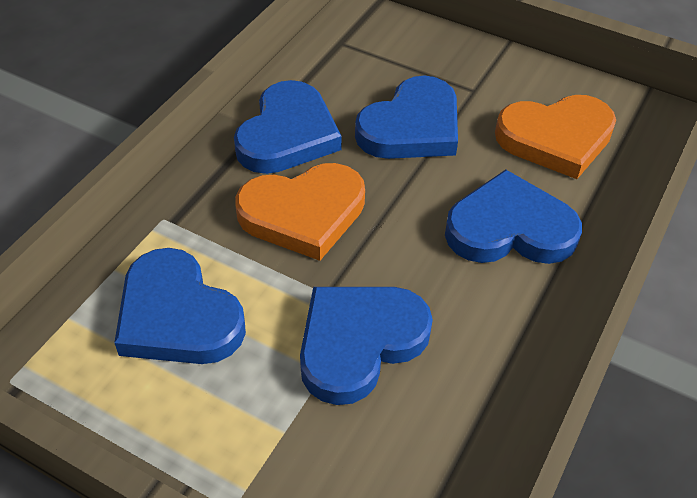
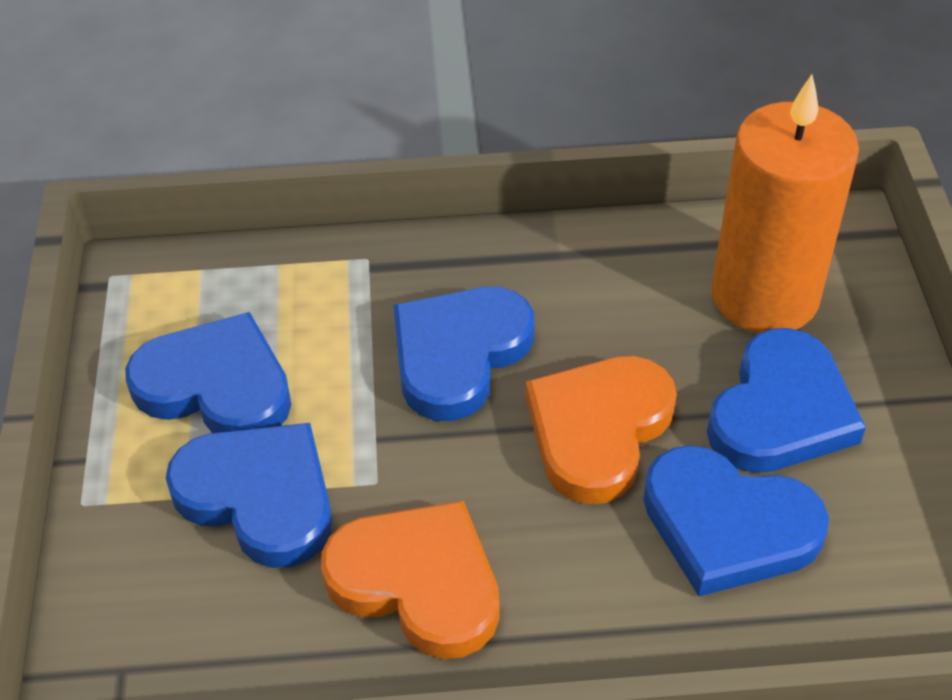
orange candle: 0 -> 1

